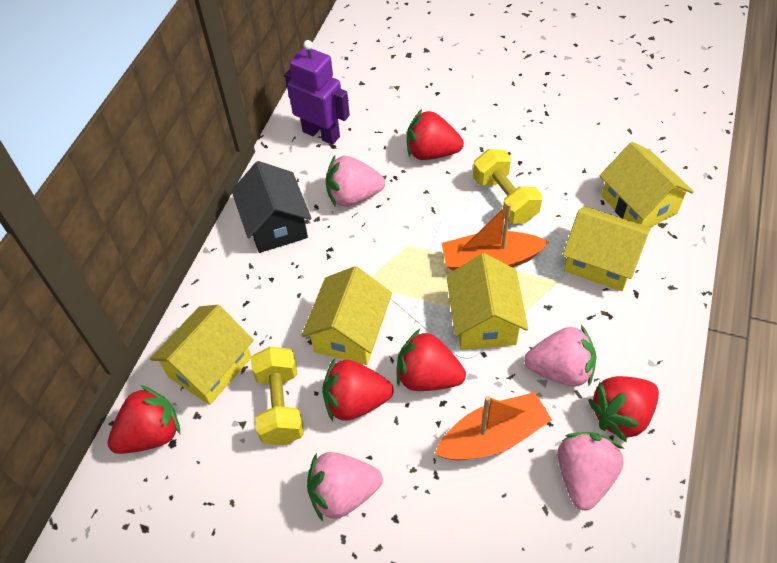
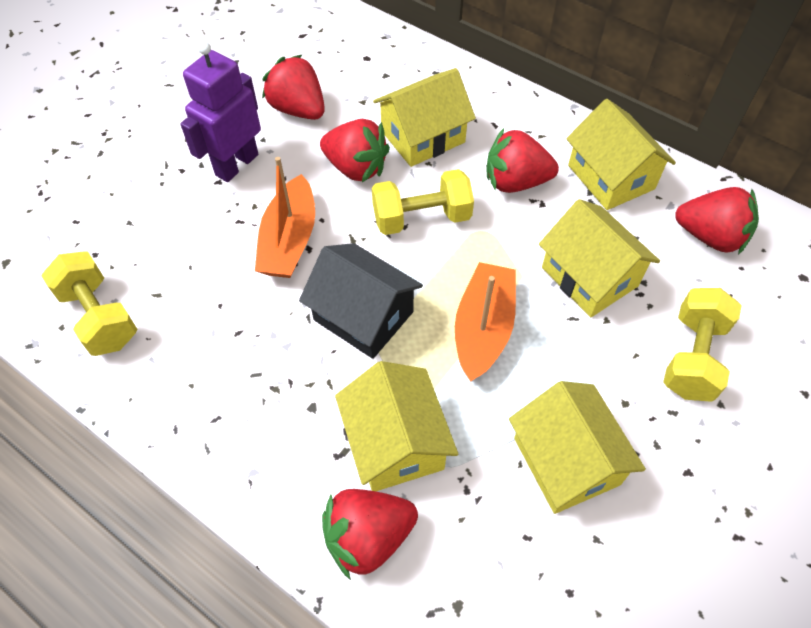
pink strawberry: 4 -> 0
yellow dumbbell: 2 -> 3

